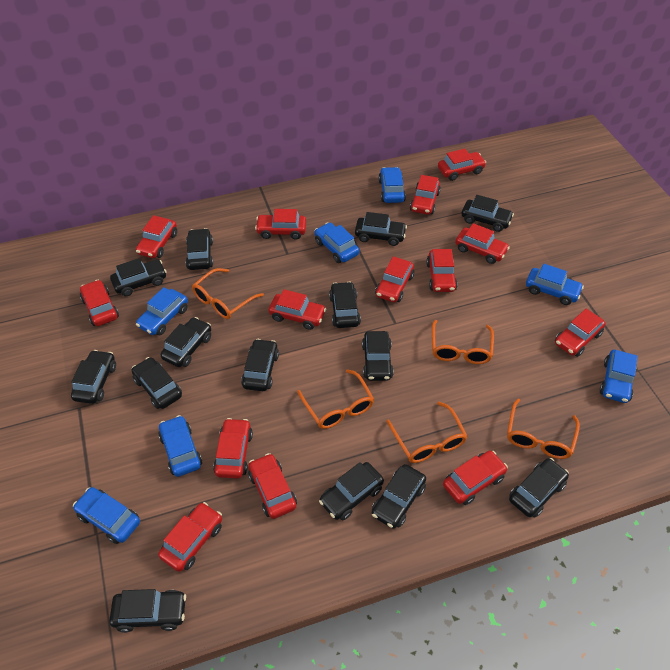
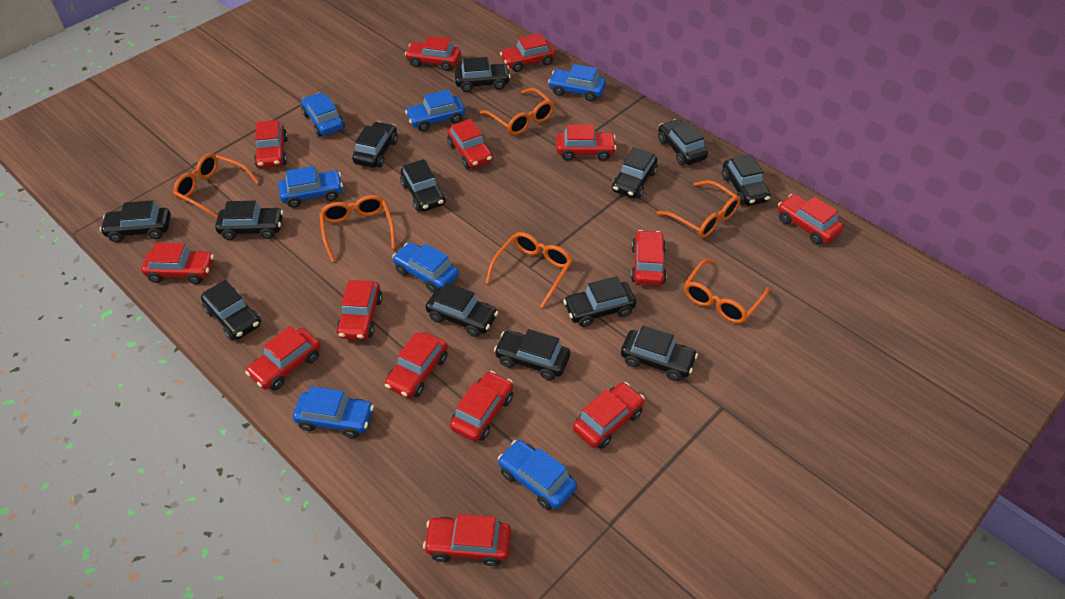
black car: 14 -> 13
orange glasses: 5 -> 6

